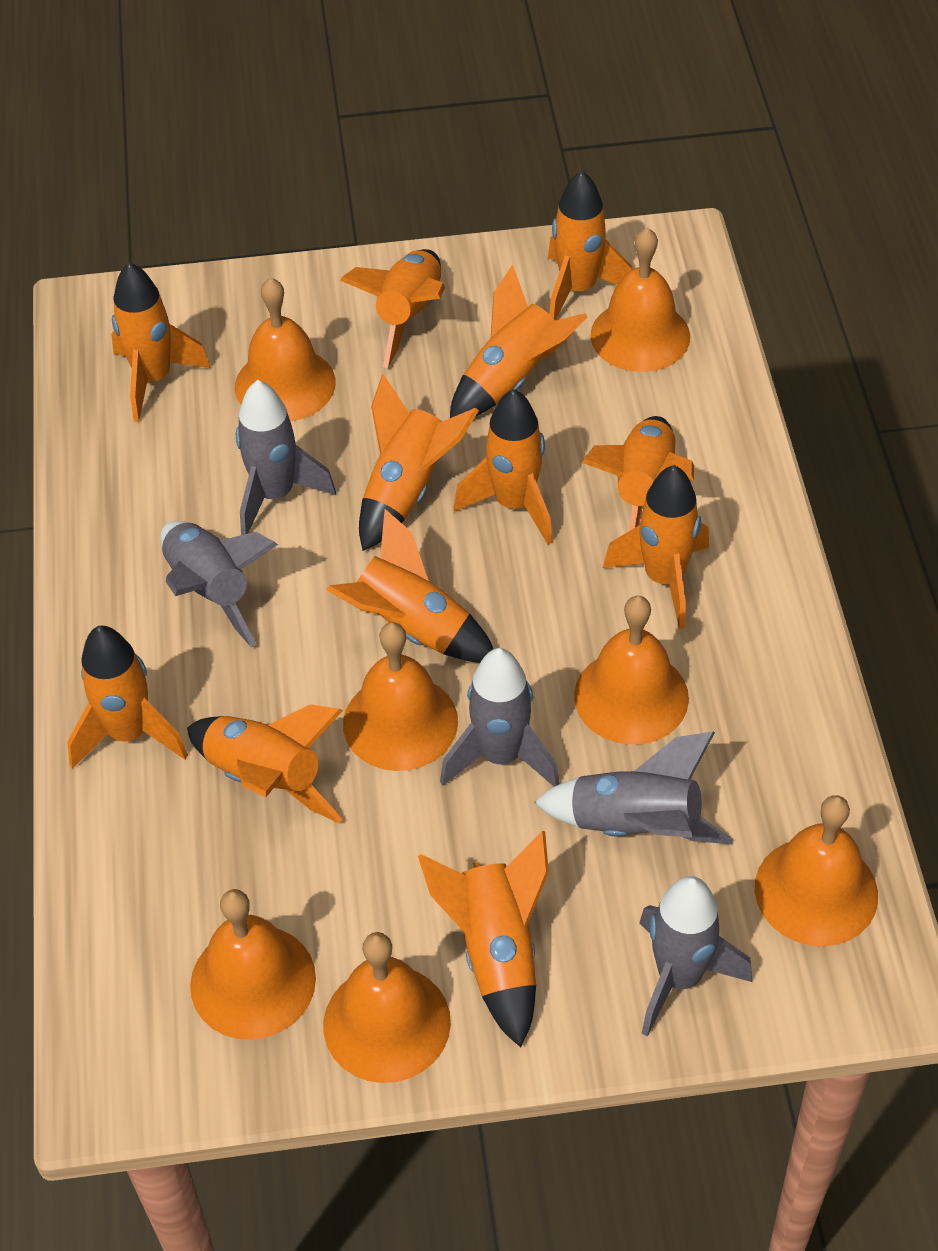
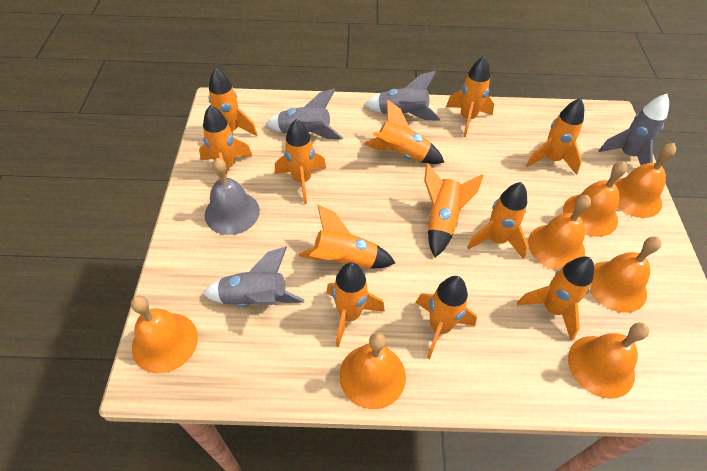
grey bell: 0 -> 1
grey rocket: 5 -> 4

